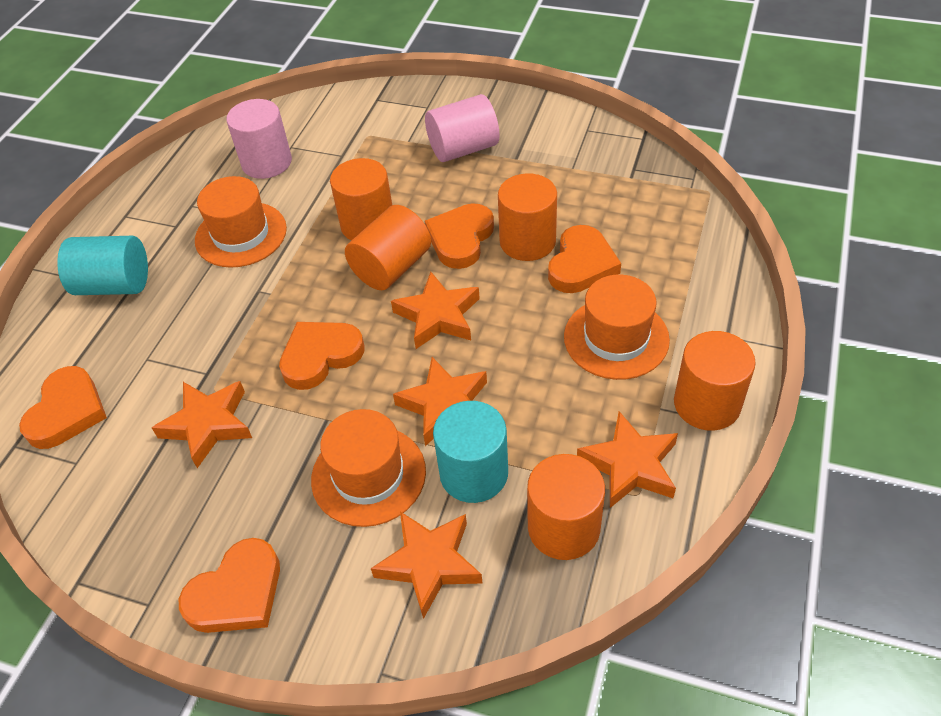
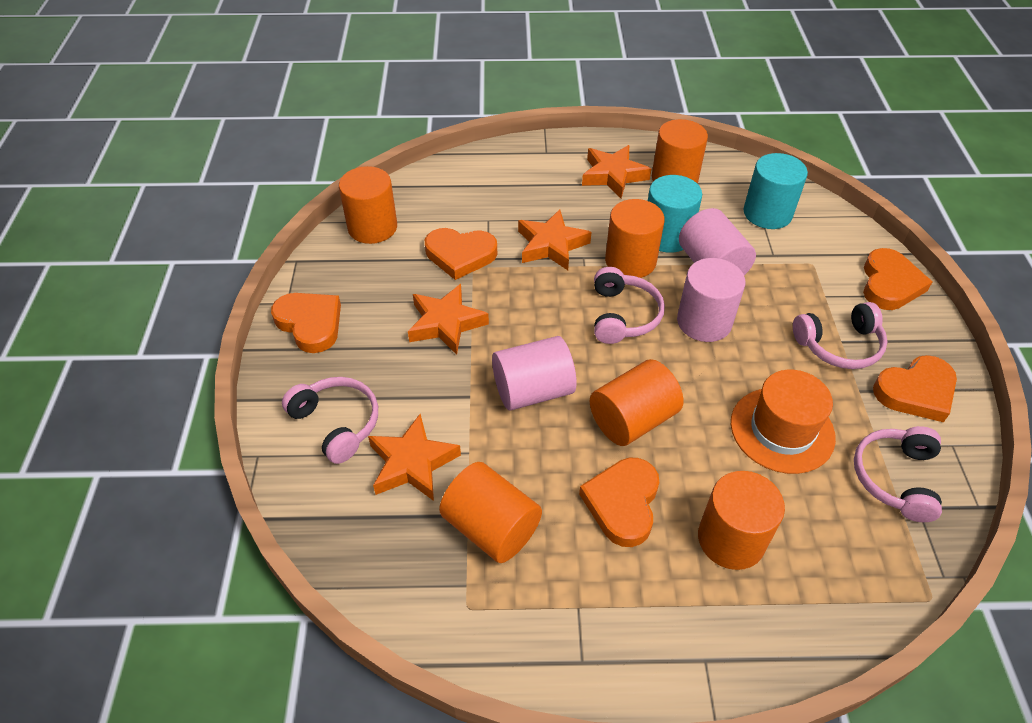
orange cylinder: 5 -> 6
orange hat: 3 -> 1
orange star: 5 -> 4
pink cylinder: 2 -> 3
pink headphones: 0 -> 4

